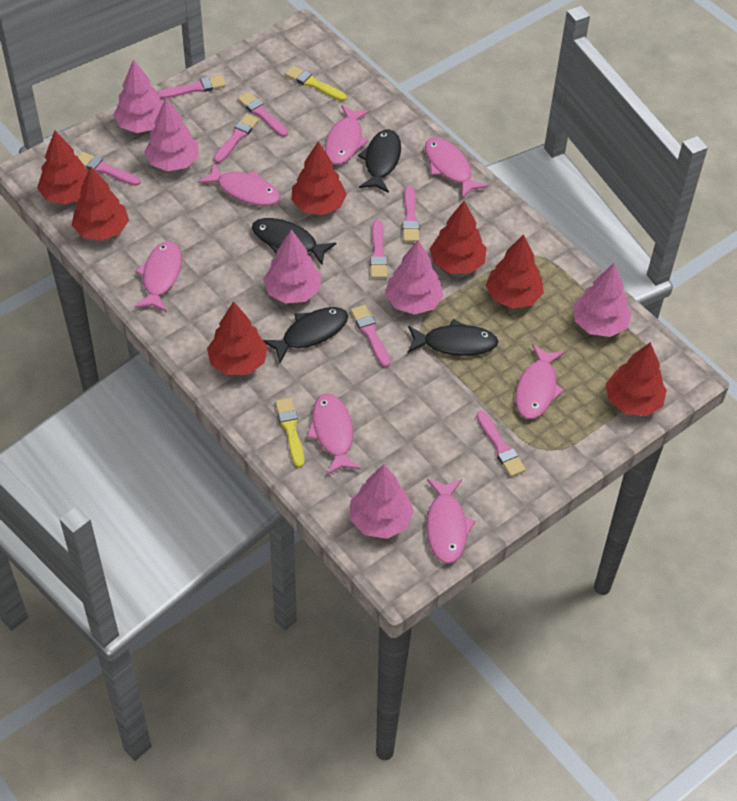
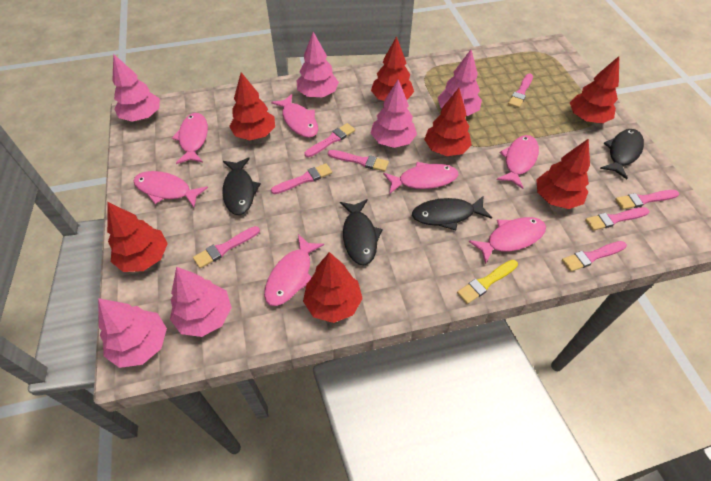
yellow brush: 2 -> 1

